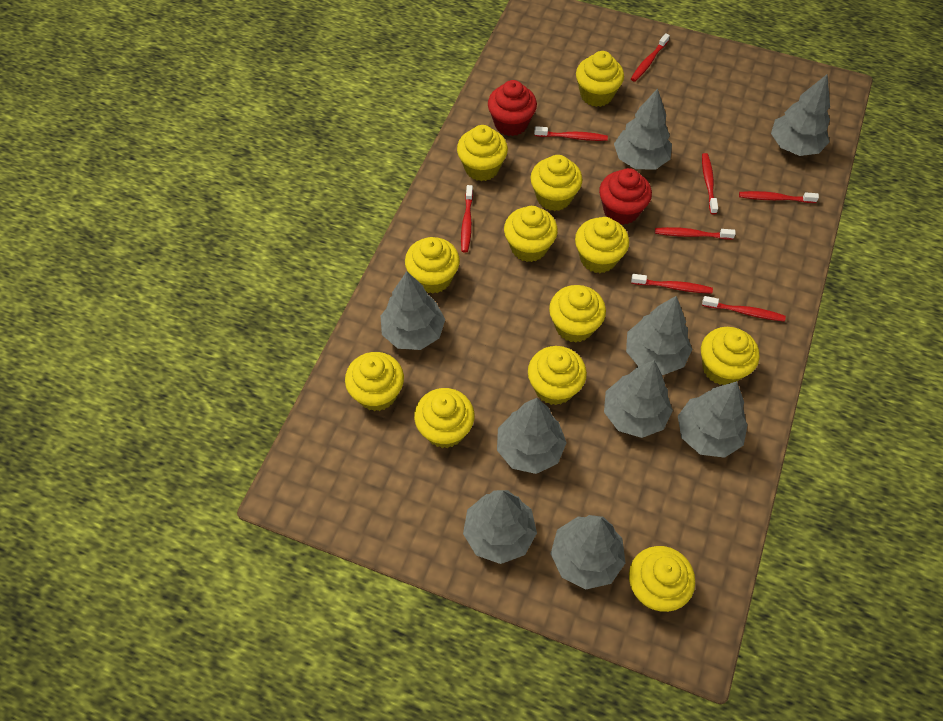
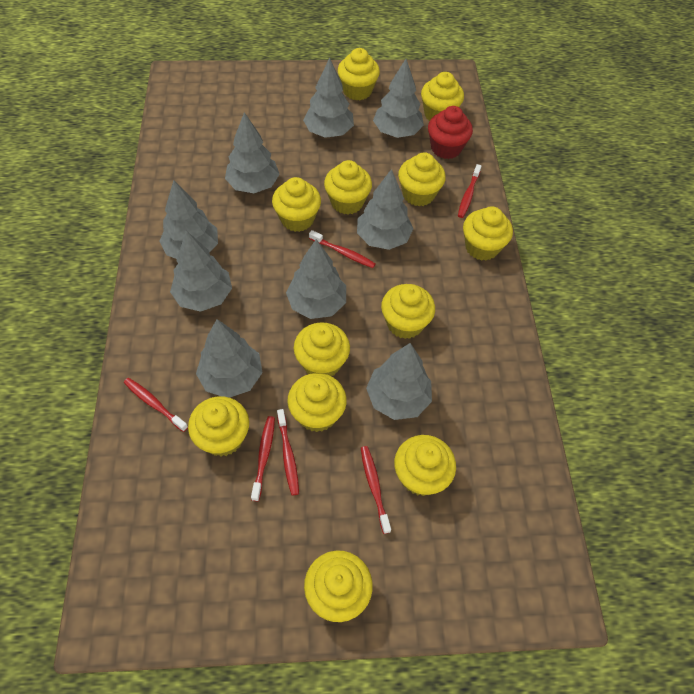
red cupcake: 2 -> 1
red toothbrush: 8 -> 6

